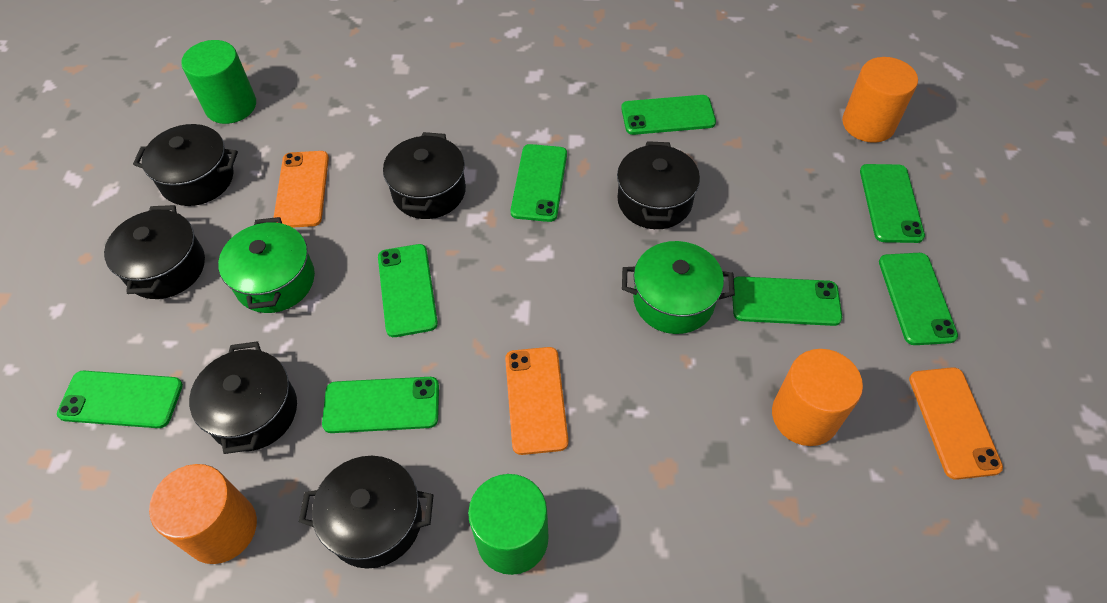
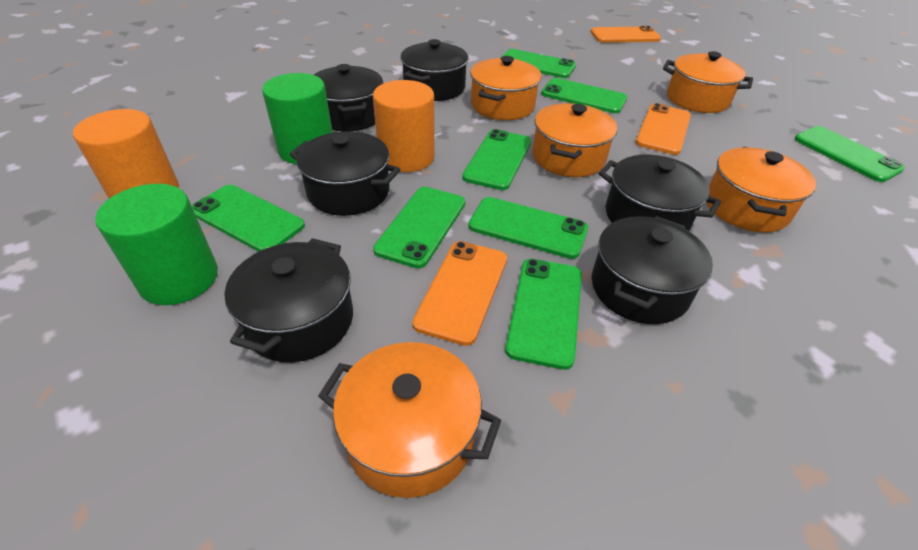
green pot: 2 -> 0
orange cylinder: 3 -> 2
orange pot: 0 -> 5

